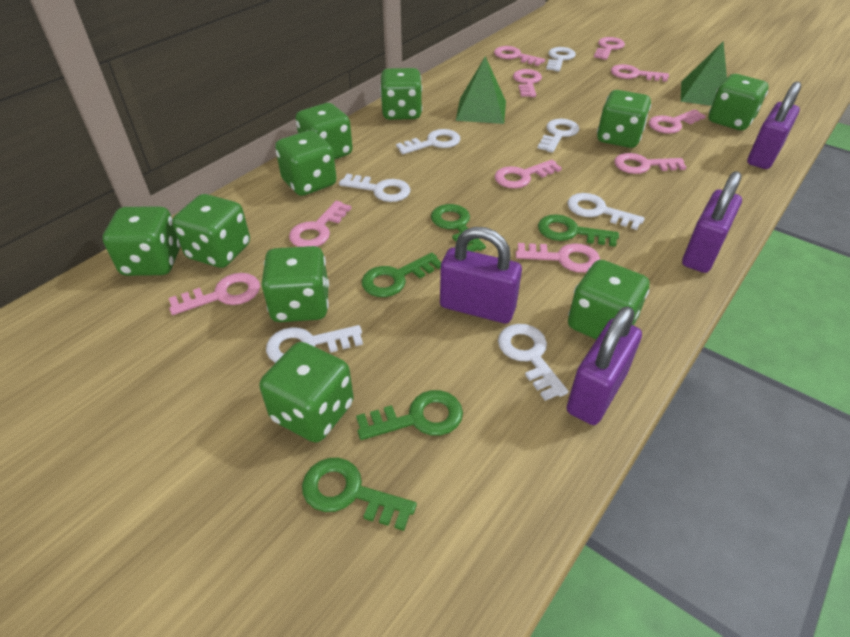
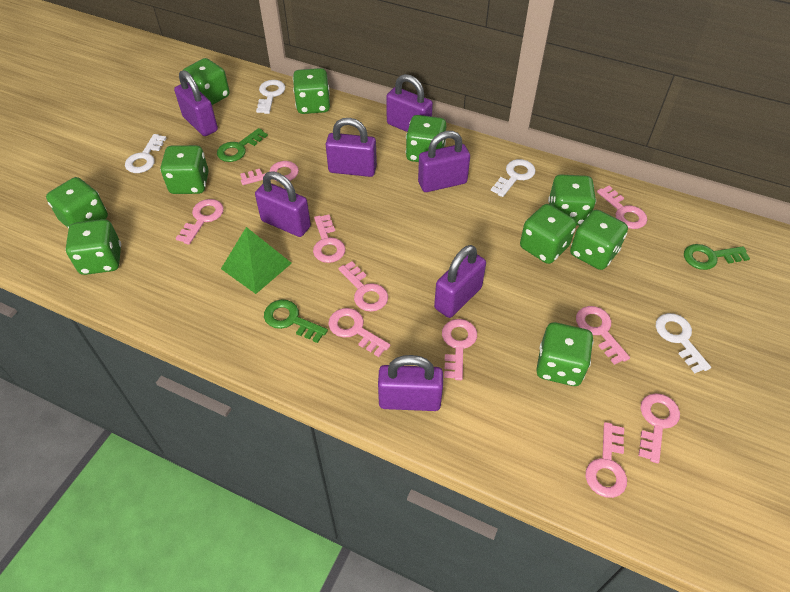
green key: 5 -> 3
green pyramid: 2 -> 1
purple padlock: 4 -> 7
white key: 7 -> 4

